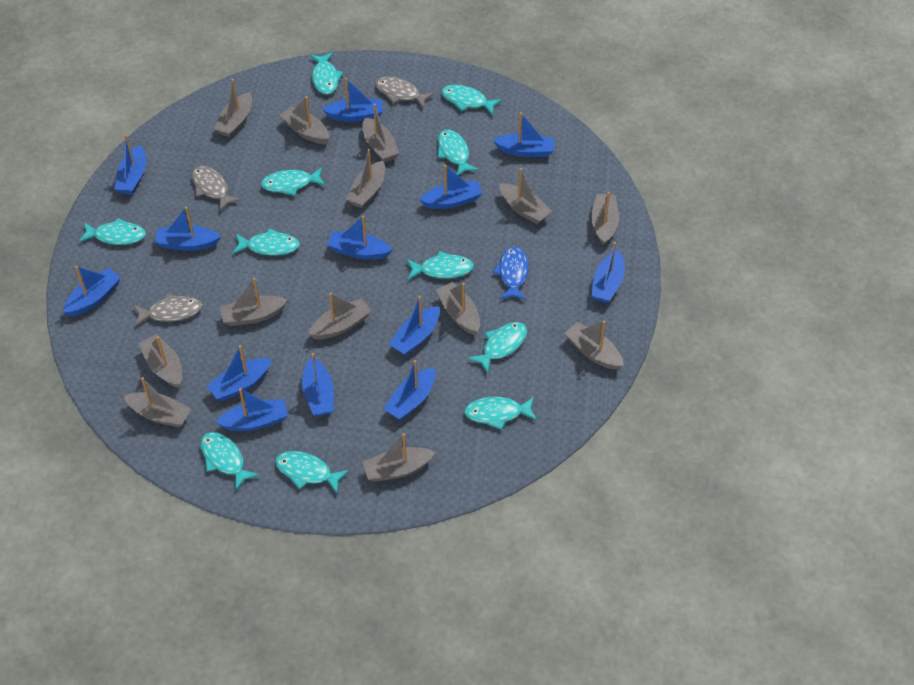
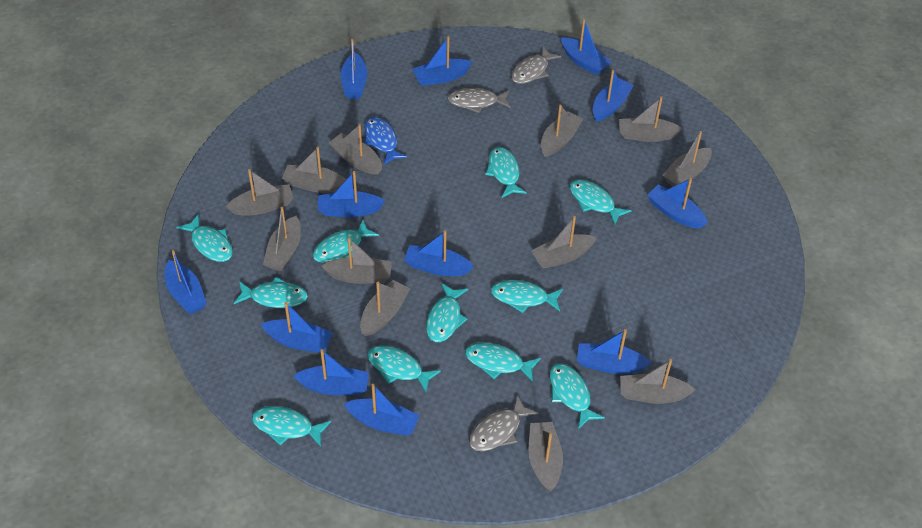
blue boat: 13 -> 12
grey boat: 13 -> 12

